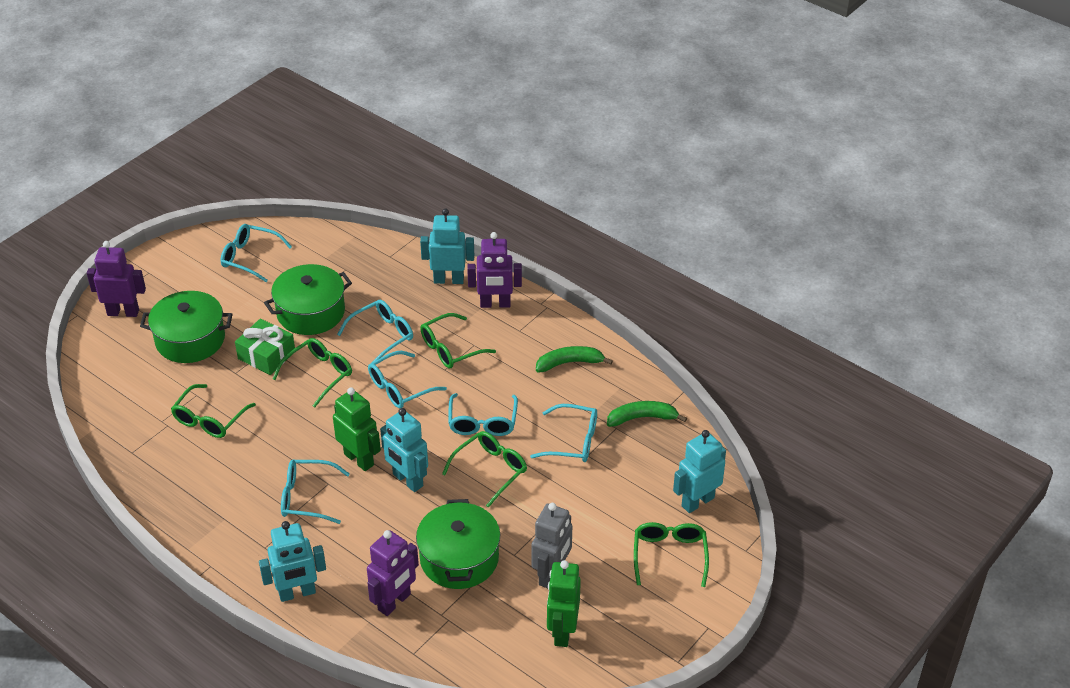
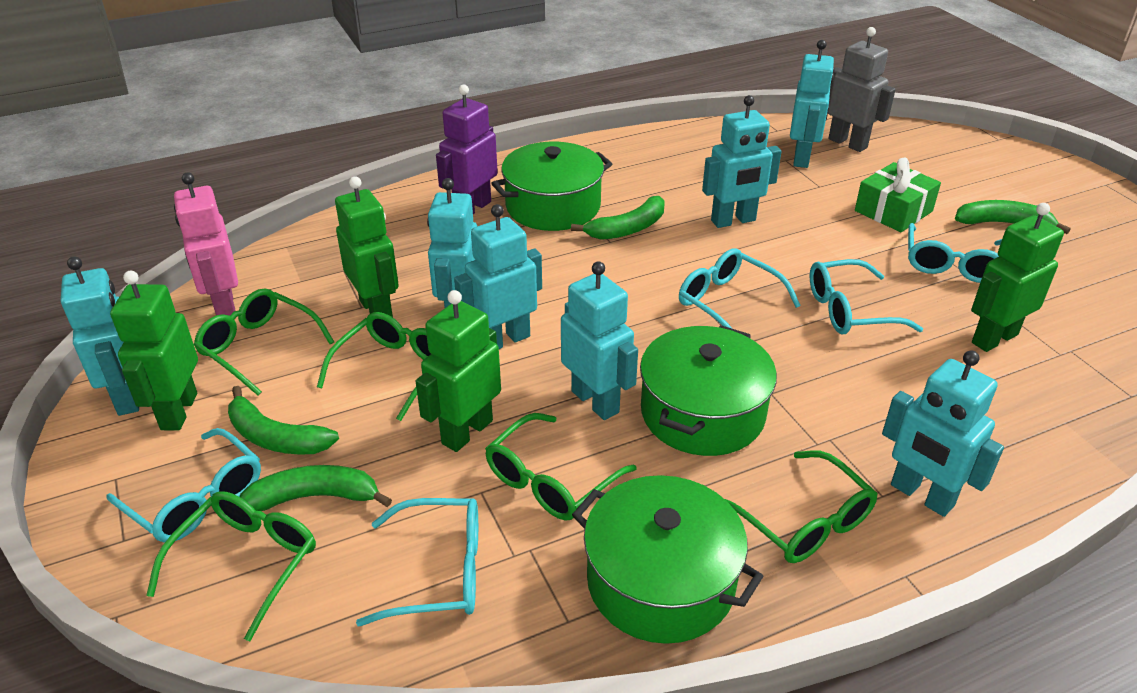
green banana: 2 -> 4
green robot: 2 -> 4
pink robot: 0 -> 1
purple robot: 3 -> 1
turquoise glasses: 6 -> 5
turquoise robot: 4 -> 7

